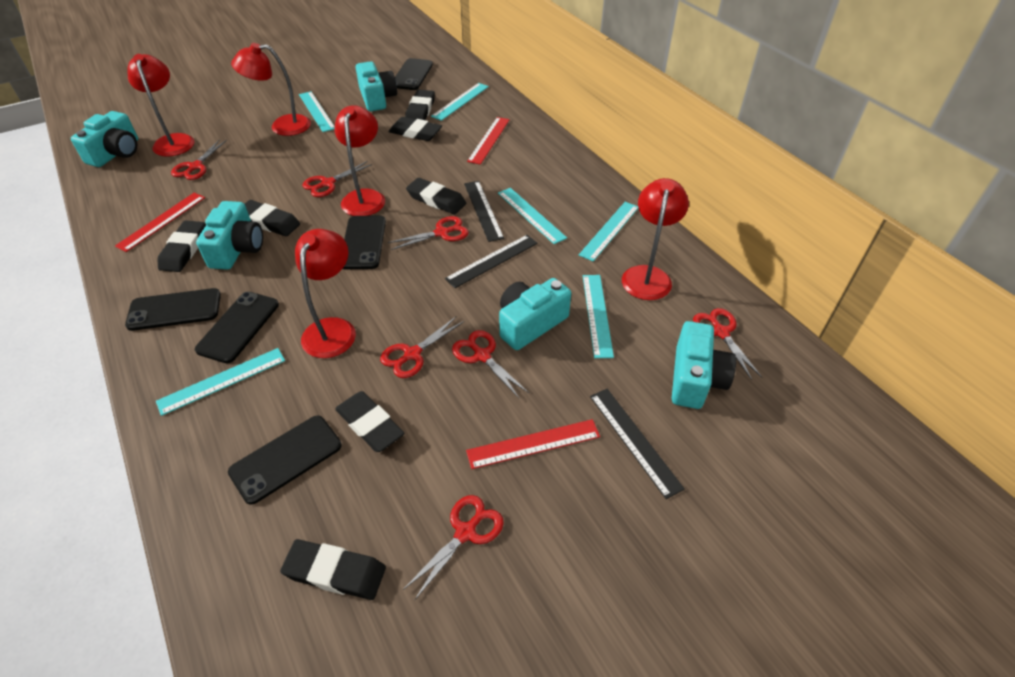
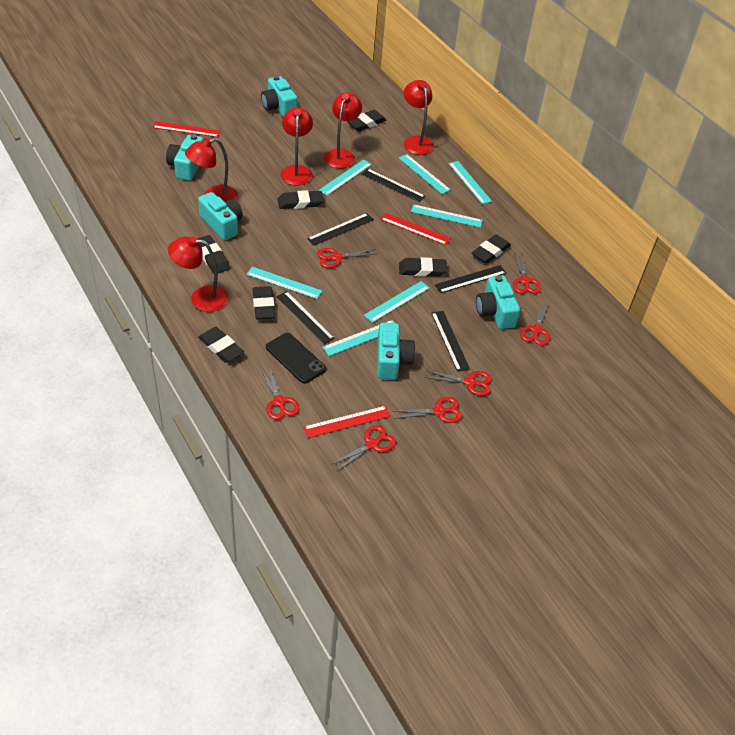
black phone: 5 -> 1
black ruler: 3 -> 5
turquoise ruler: 6 -> 7

